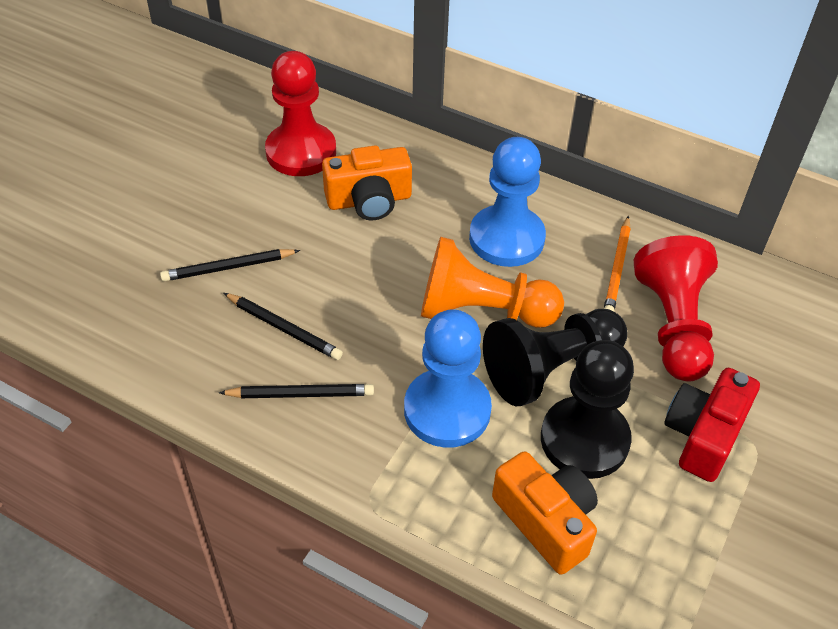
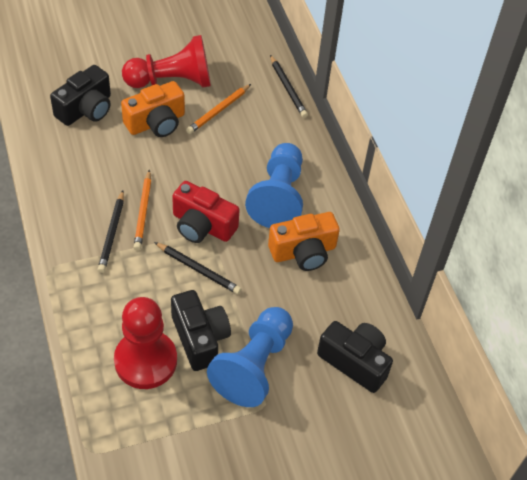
black camera: 0 -> 3
black pawn: 2 -> 0
orange pawn: 1 -> 0
orange pencil: 1 -> 2

